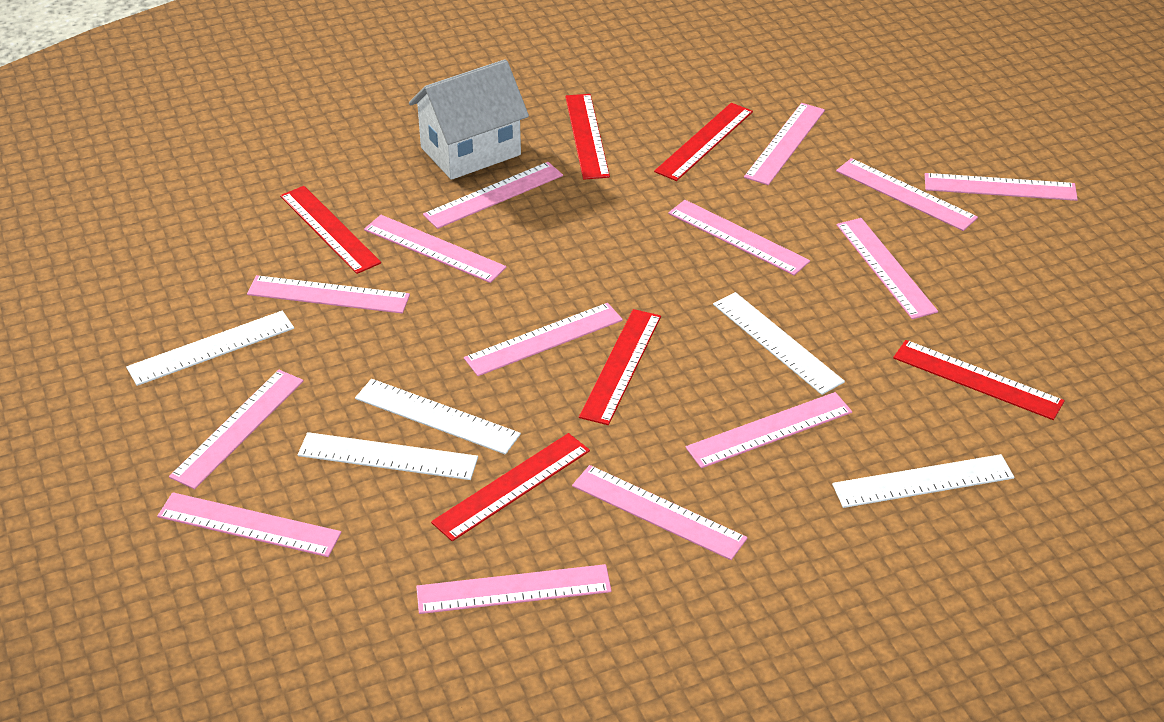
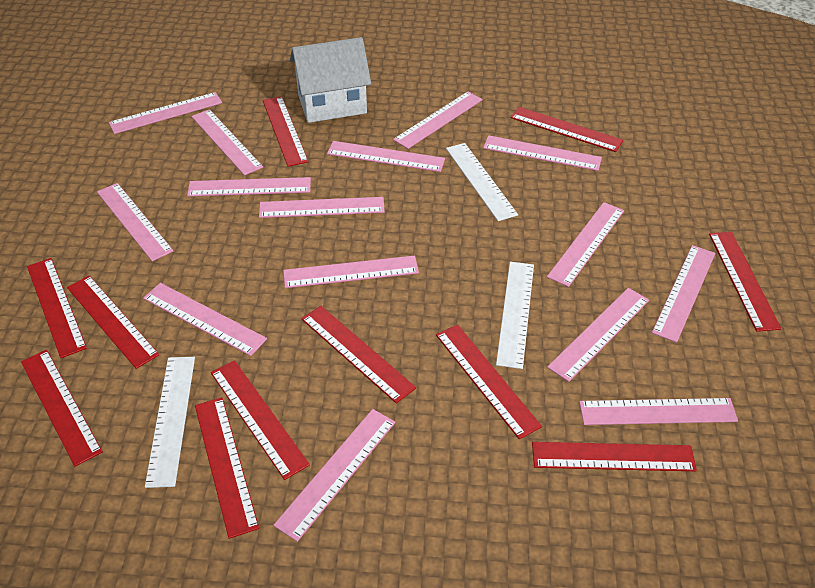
pink ruler: 14 -> 15
red ruler: 6 -> 11
white ruler: 5 -> 3

